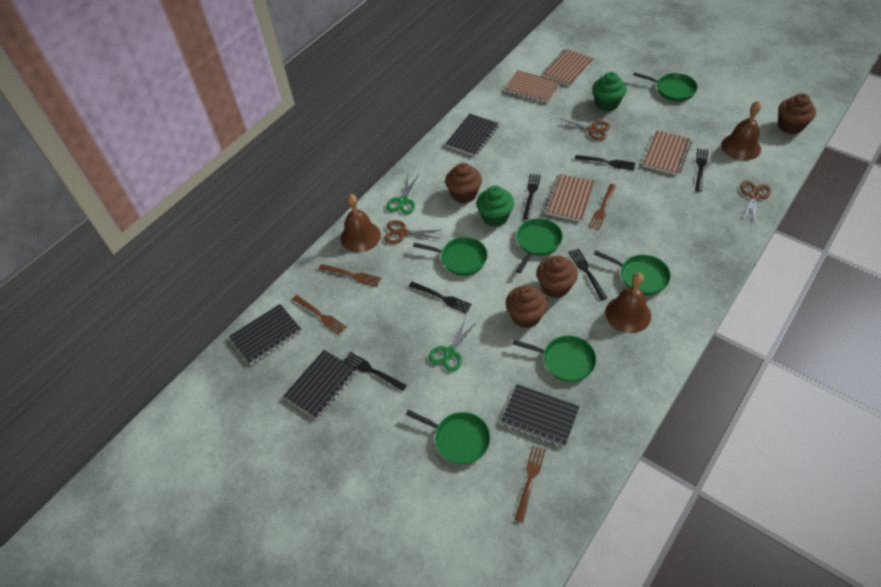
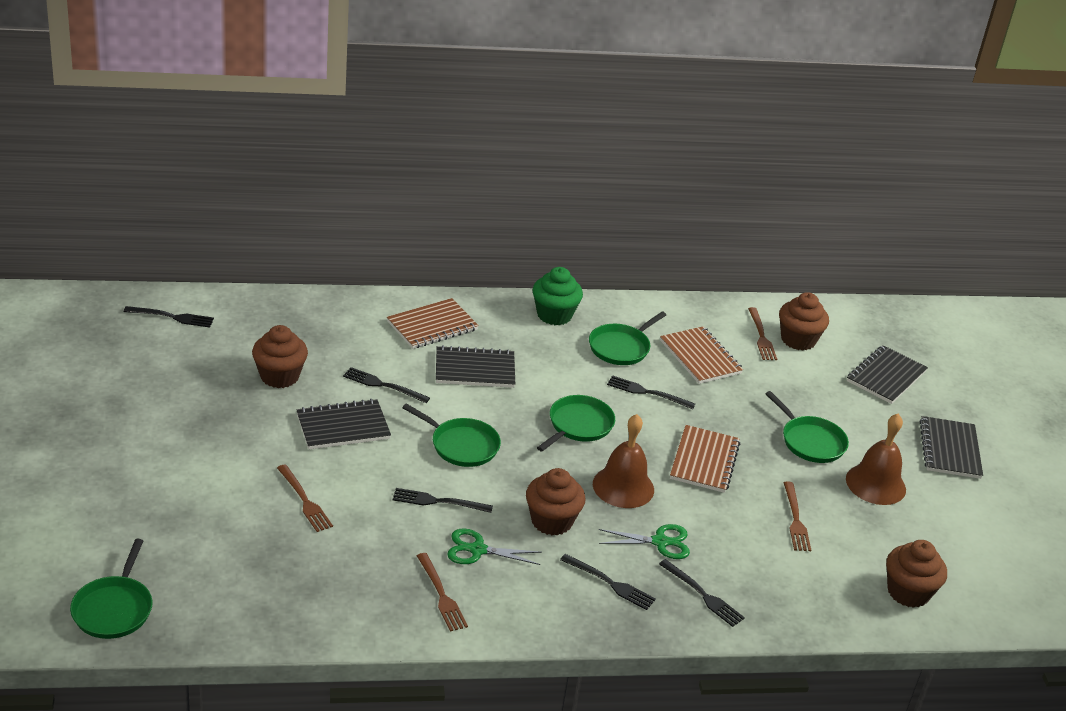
brown bell: 3 -> 2
brown notebook: 4 -> 3
brown scissors: 3 -> 0
green cupcake: 2 -> 1
green pan: 6 -> 5

